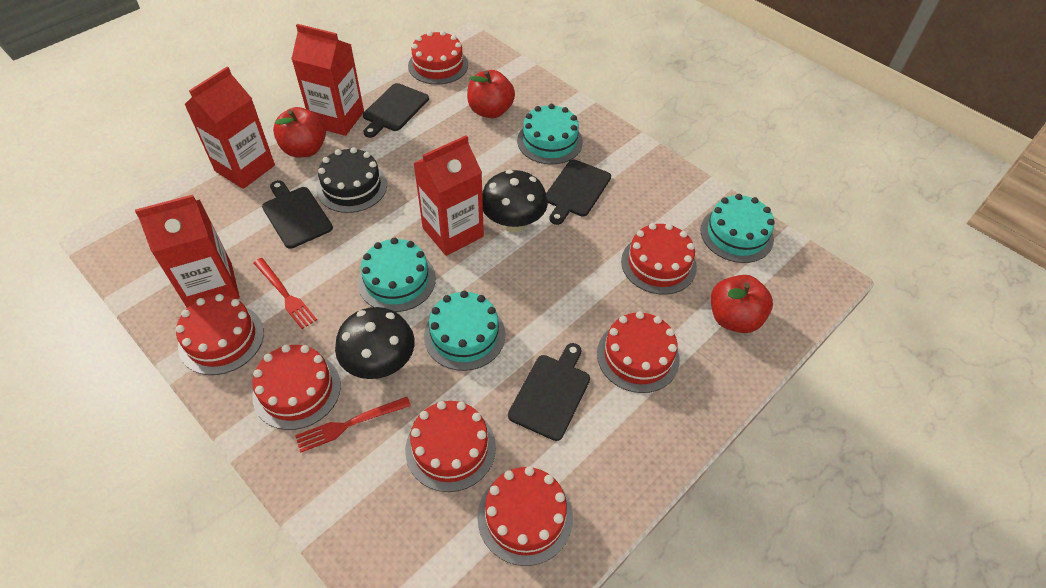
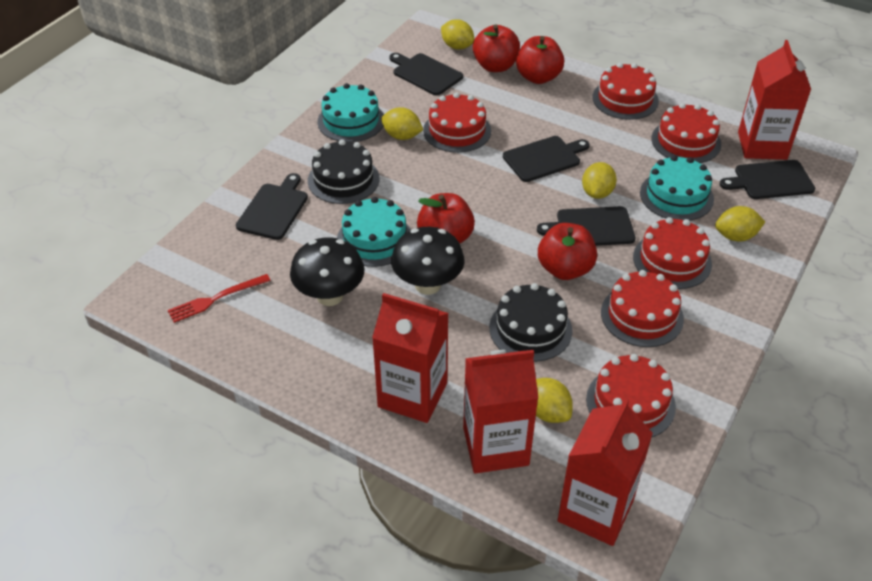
black cake: 1 -> 2
black cutting board: 4 -> 5
red apple: 3 -> 4
red cake: 7 -> 6
red fork: 2 -> 1
turquoise cake: 4 -> 3
yellow lemon: 0 -> 5

